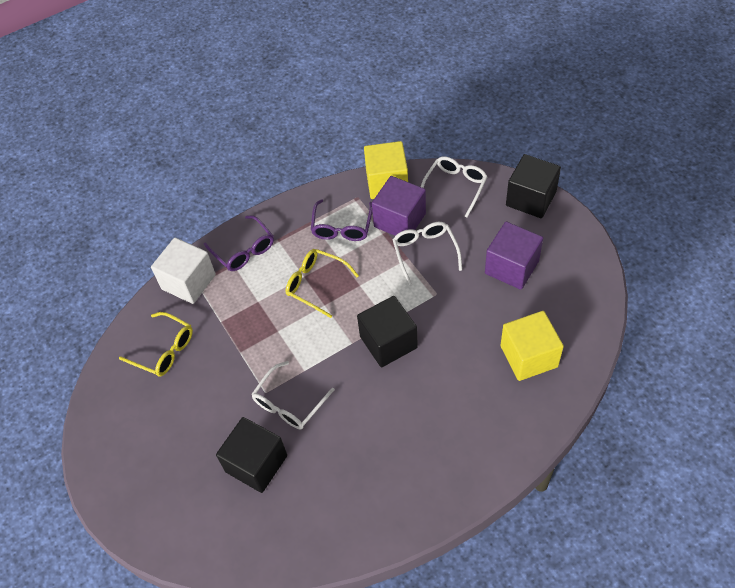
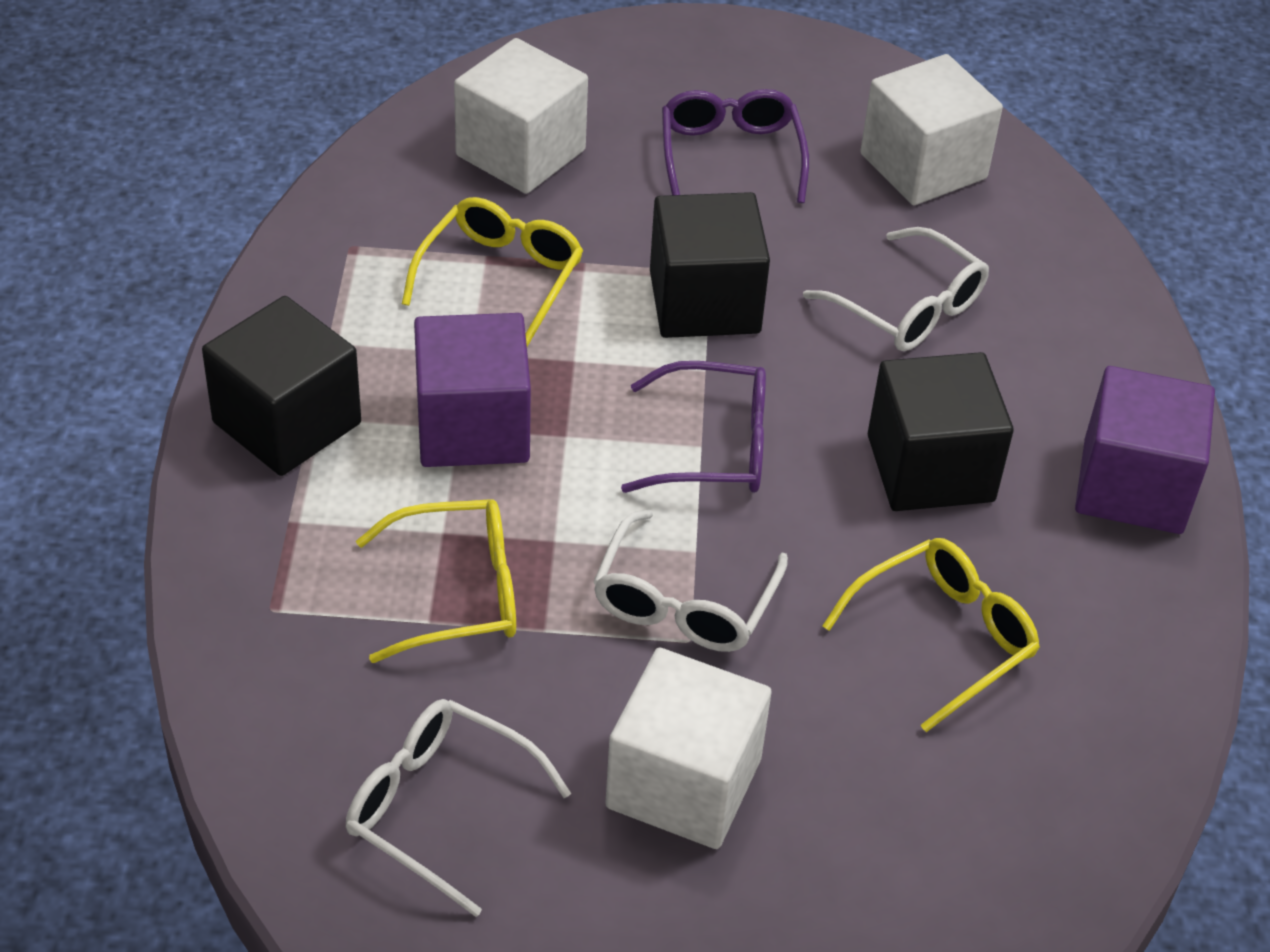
white cube: 1 -> 3
yellow cube: 2 -> 0
yellow glasses: 2 -> 3

